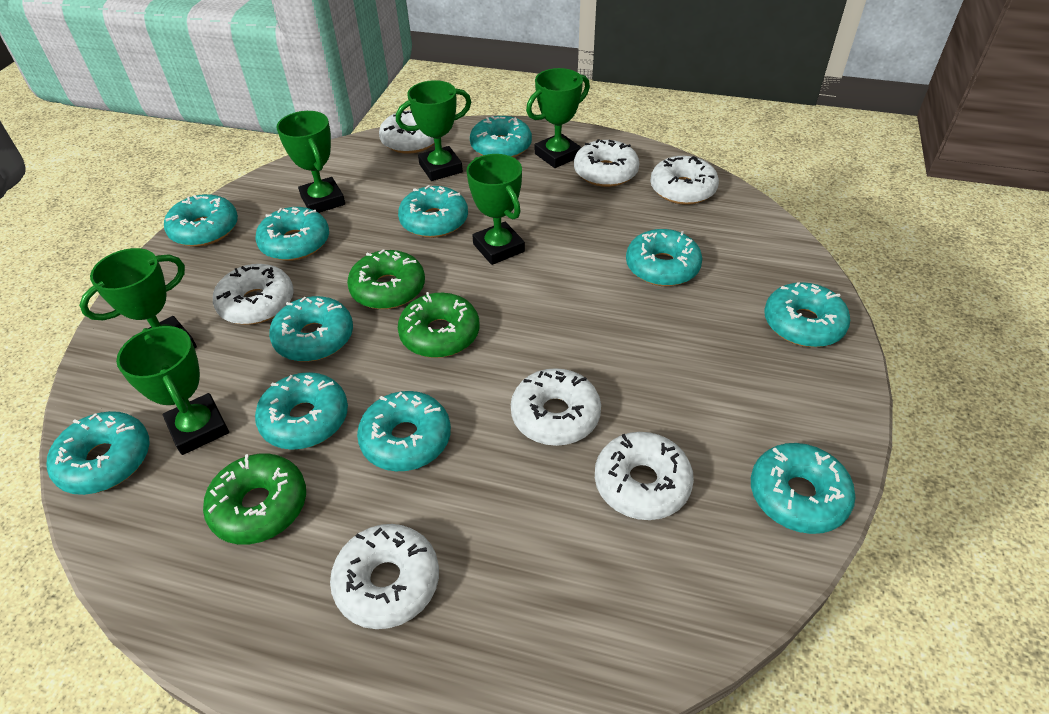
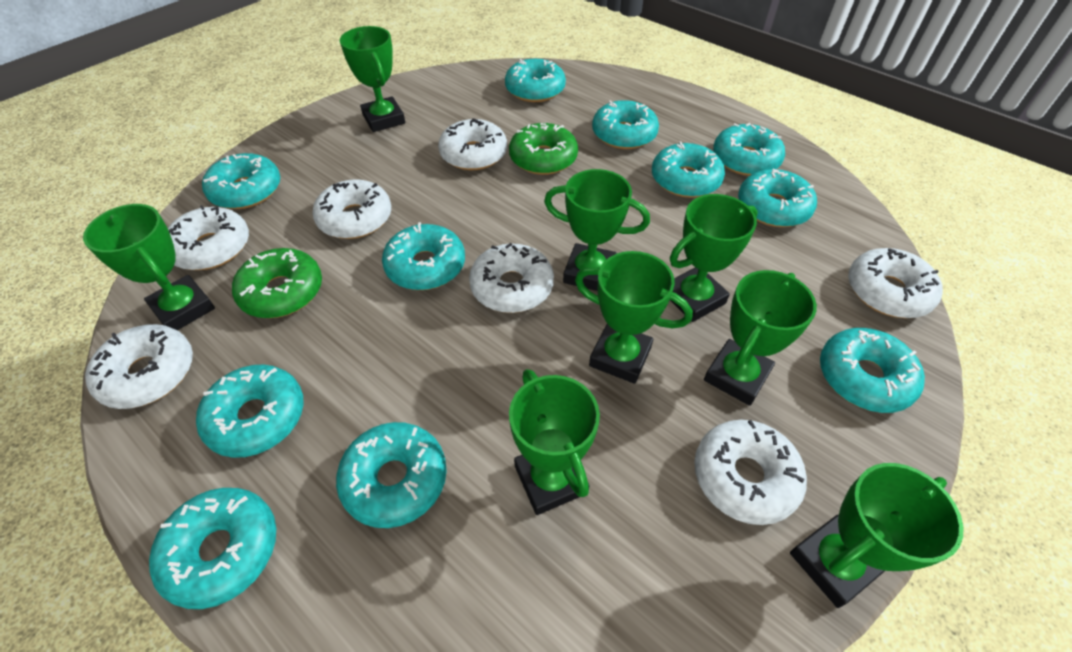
green donut: 3 -> 2
green trophy: 6 -> 8

